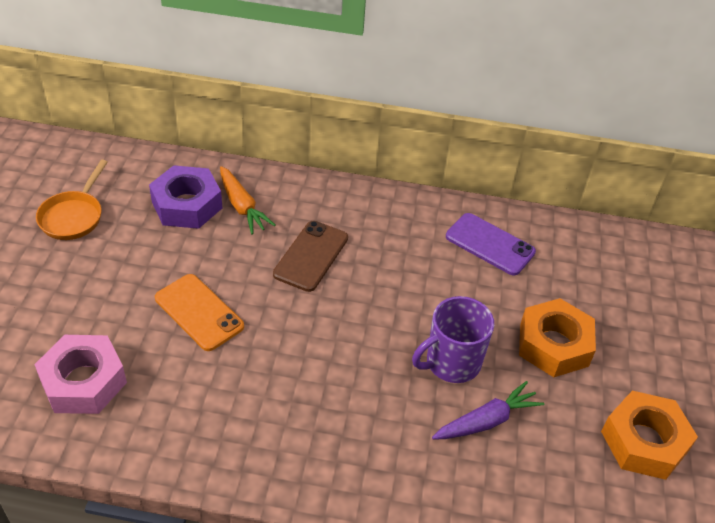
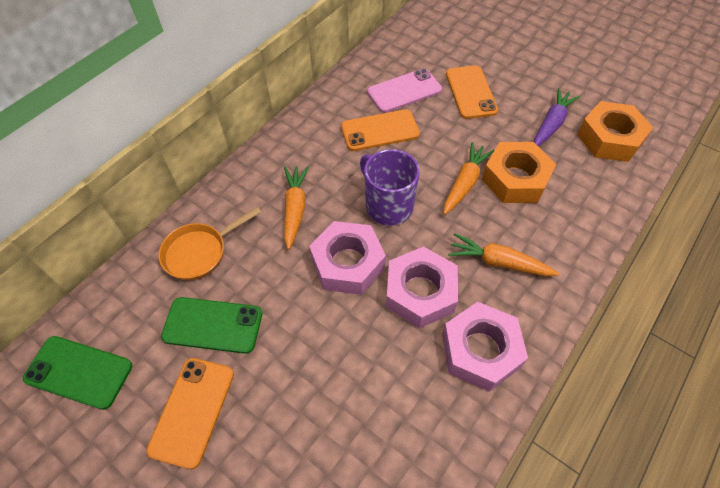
brown phone: 1 -> 0
green phone: 0 -> 2
orange carrot: 1 -> 3
orange phone: 1 -> 3
pink nut: 1 -> 3
pink phone: 0 -> 1
purple nut: 1 -> 0
purple phone: 1 -> 0

